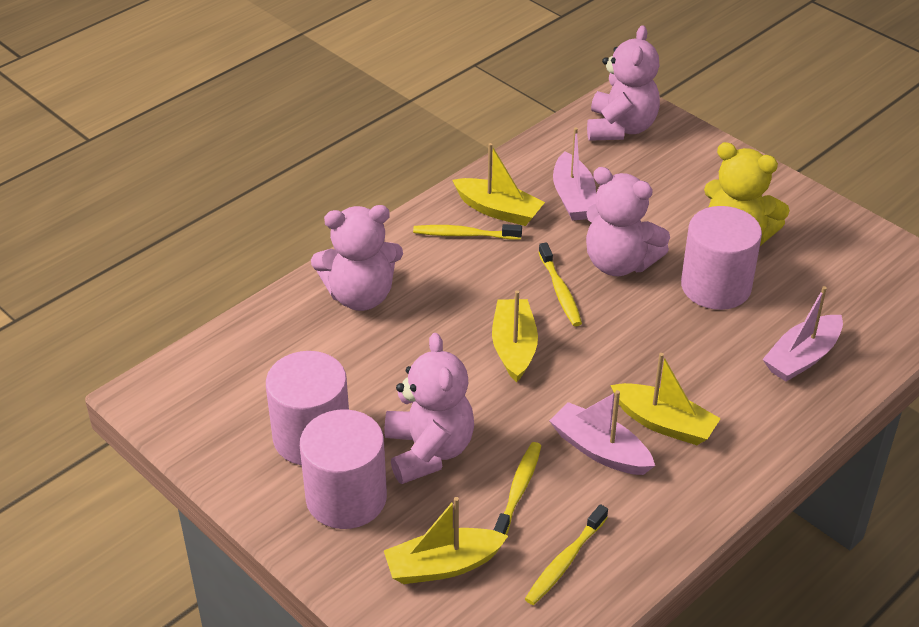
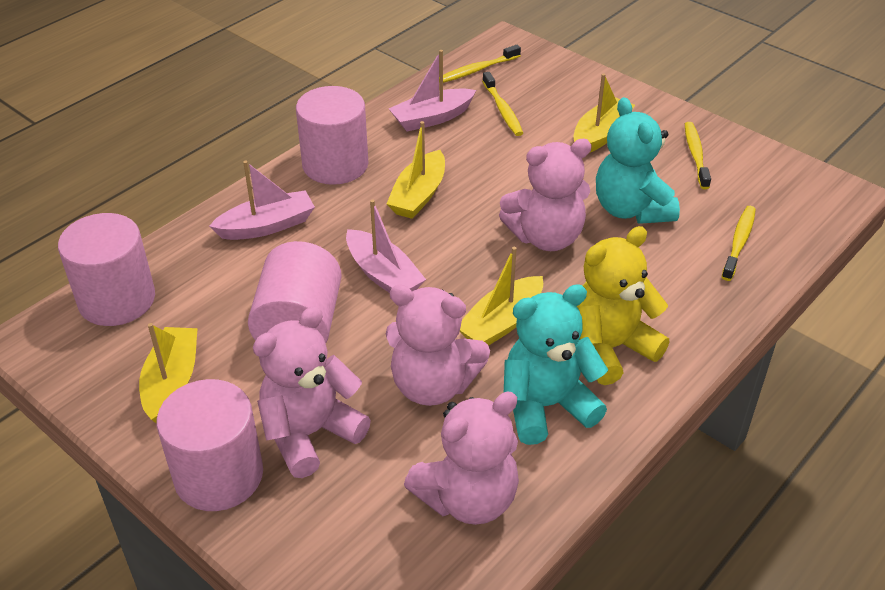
pink cylinder: 3 -> 4
turquoise teddy bear: 0 -> 2

